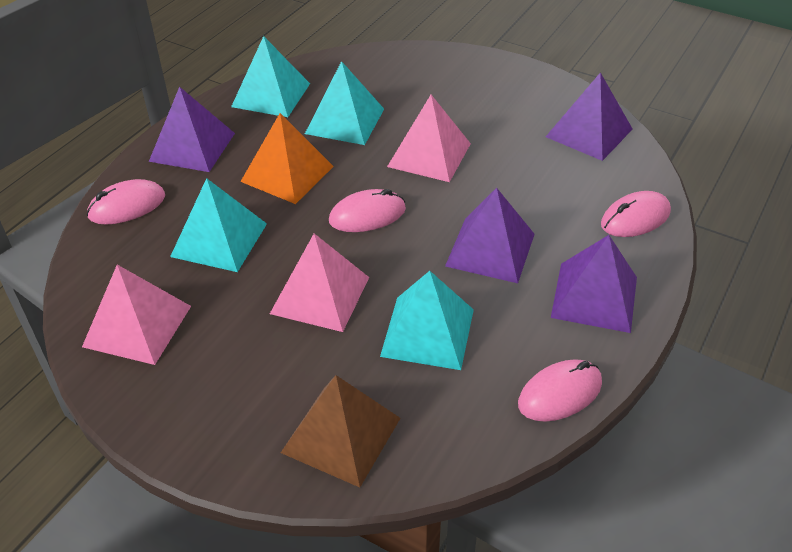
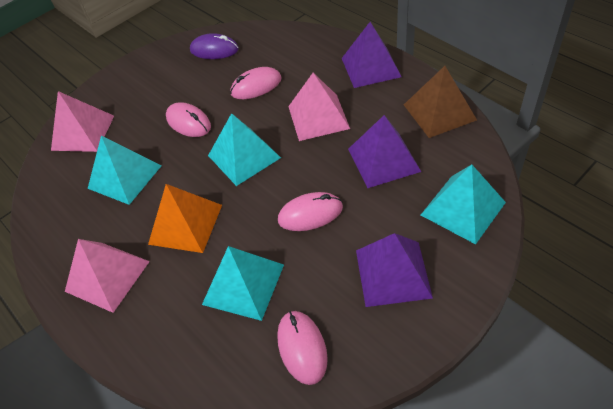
purple mouse: 0 -> 1
purple pyramid: 4 -> 3

